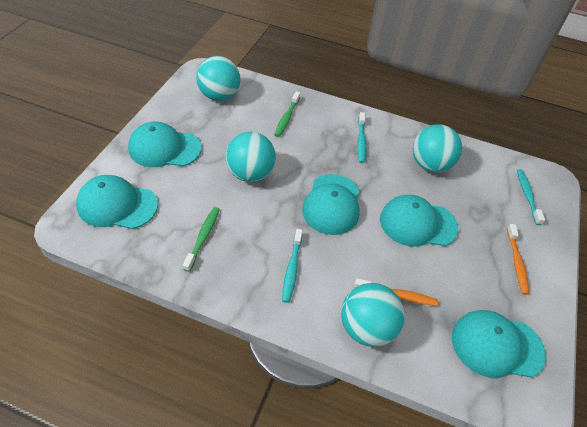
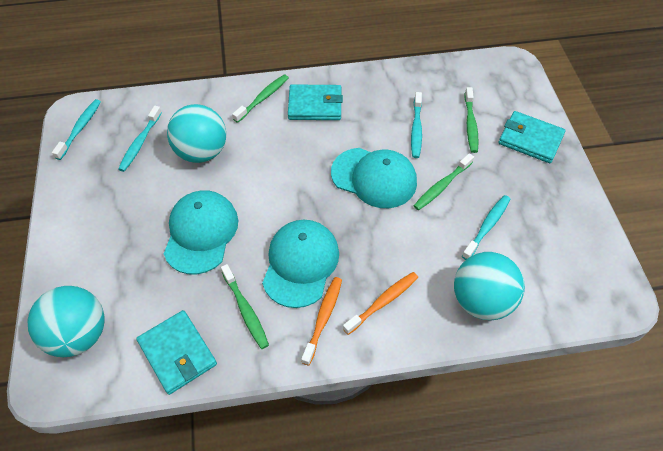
green toothbrush: 2 -> 4
turquoise ball: 4 -> 3
turquoise cap: 5 -> 3
turquoise toothbrush: 3 -> 4
turquoise wallet: 0 -> 3

